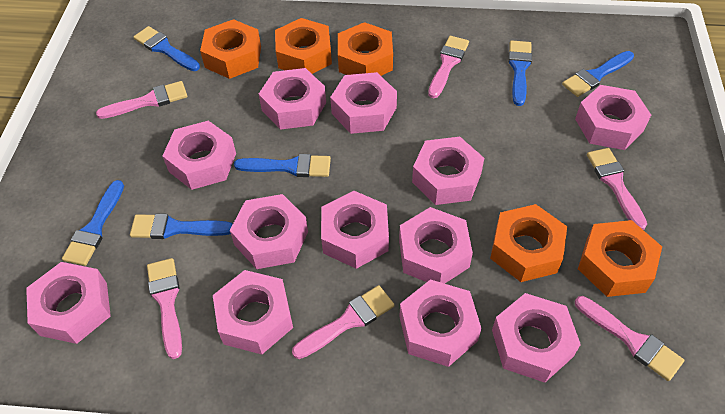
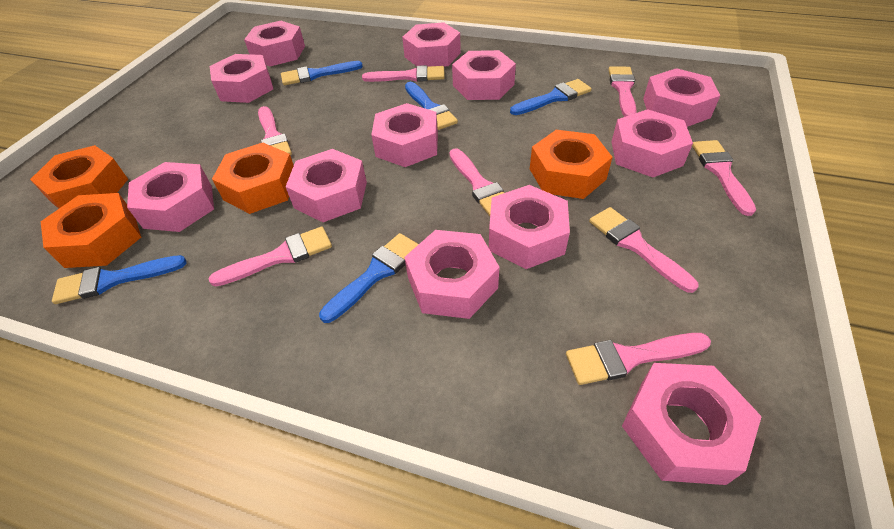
blue brush: 6 -> 5
orange nut: 5 -> 4
pink brush: 6 -> 8

